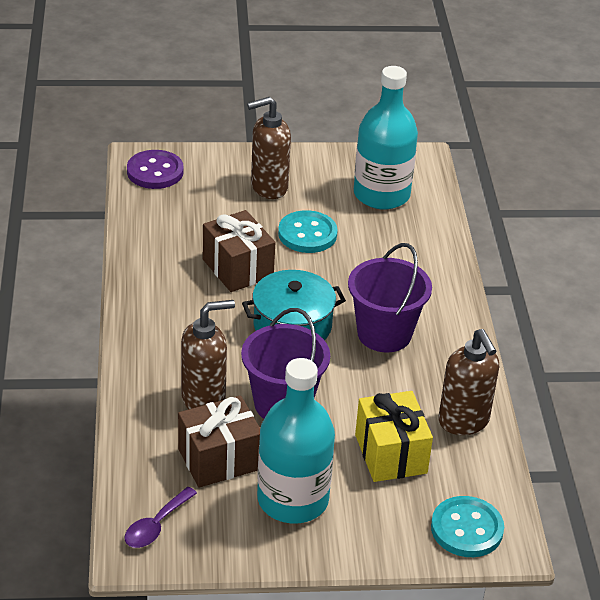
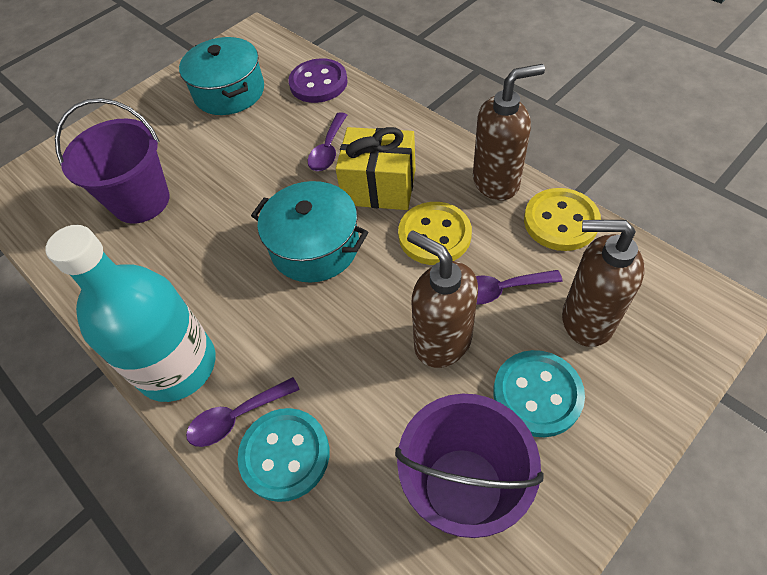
brown gift: 2 -> 0
purple spoon: 1 -> 3
turquoise bottle: 2 -> 1
turquoise pot: 1 -> 2
yellow button: 0 -> 2

